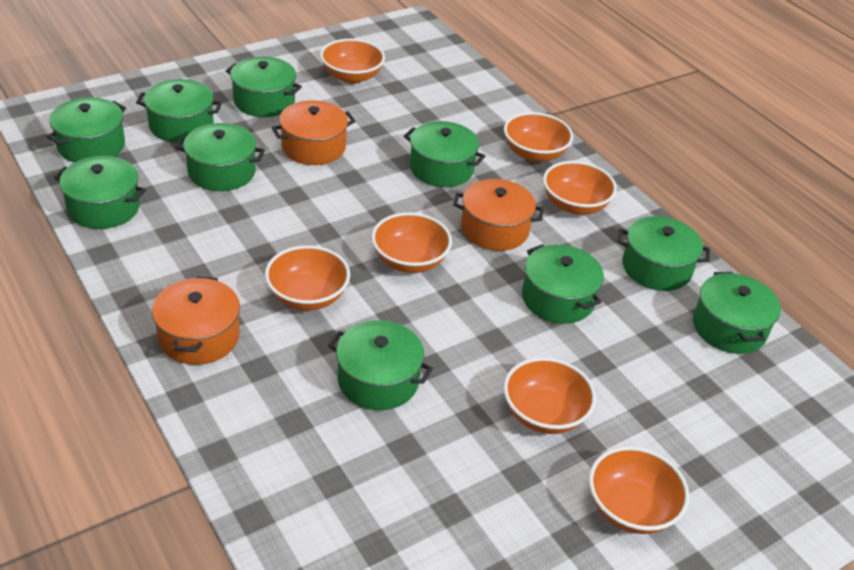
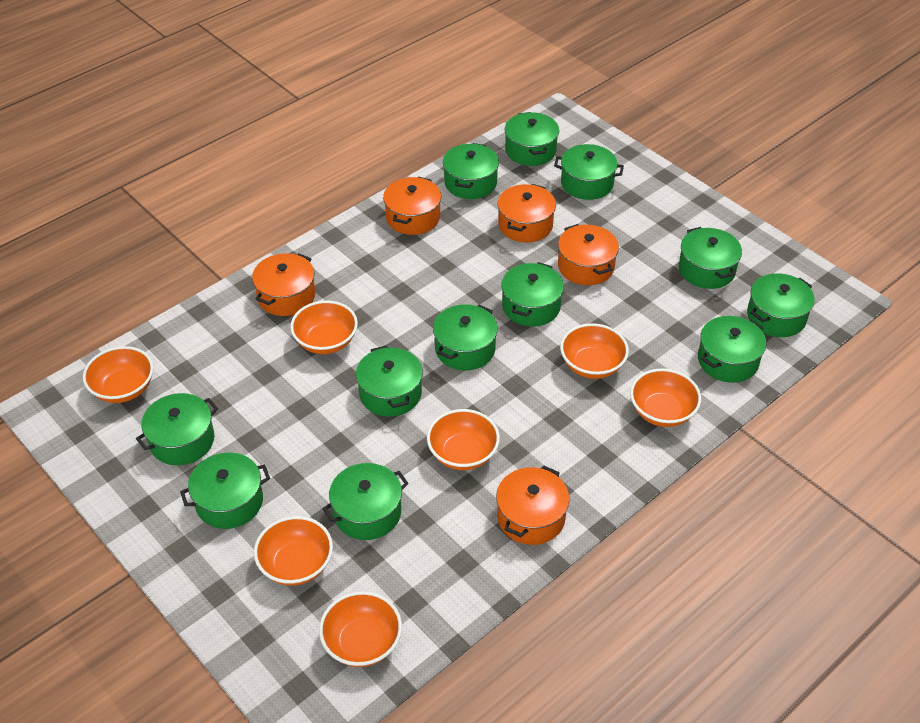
green pot: 10 -> 12
orange pot: 3 -> 5

